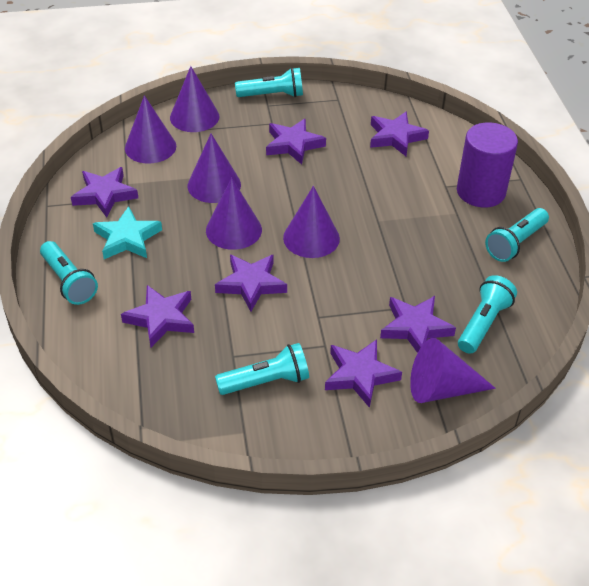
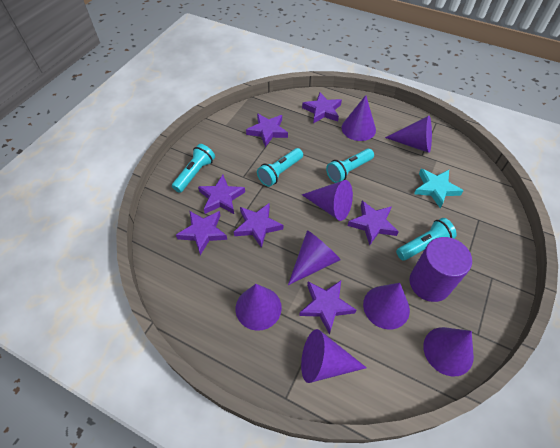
purple cone: 6 -> 8
turquoise flashlight: 5 -> 4

